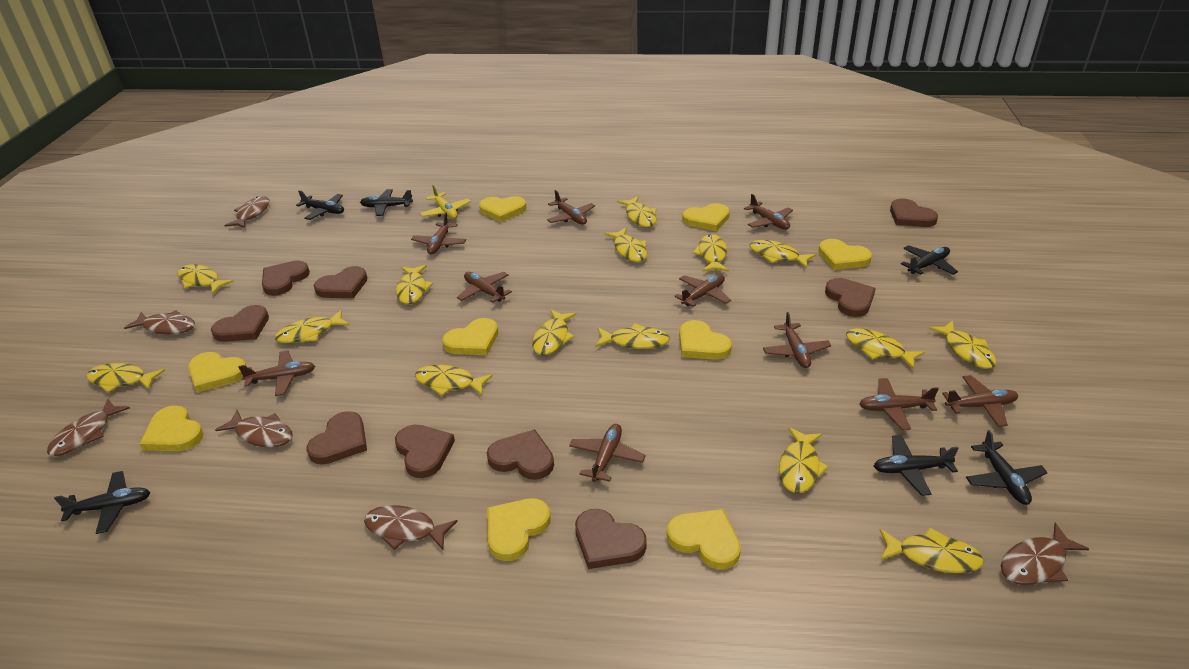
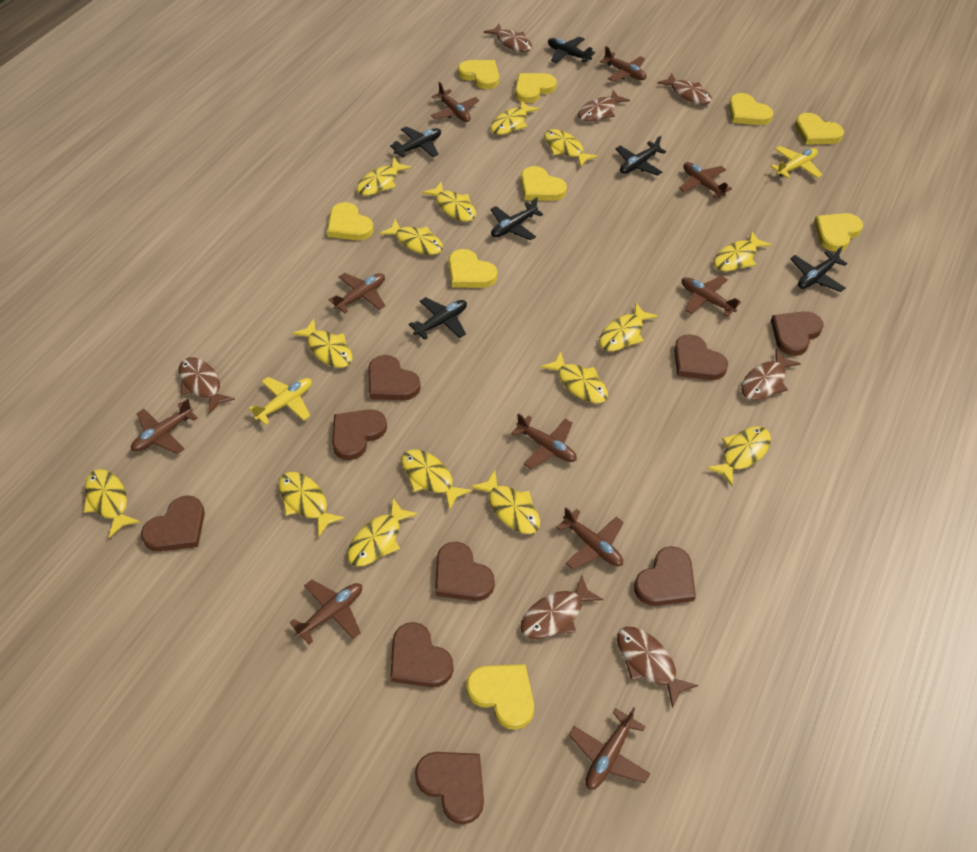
brown fish: 6 -> 7
yellow plane: 1 -> 2

